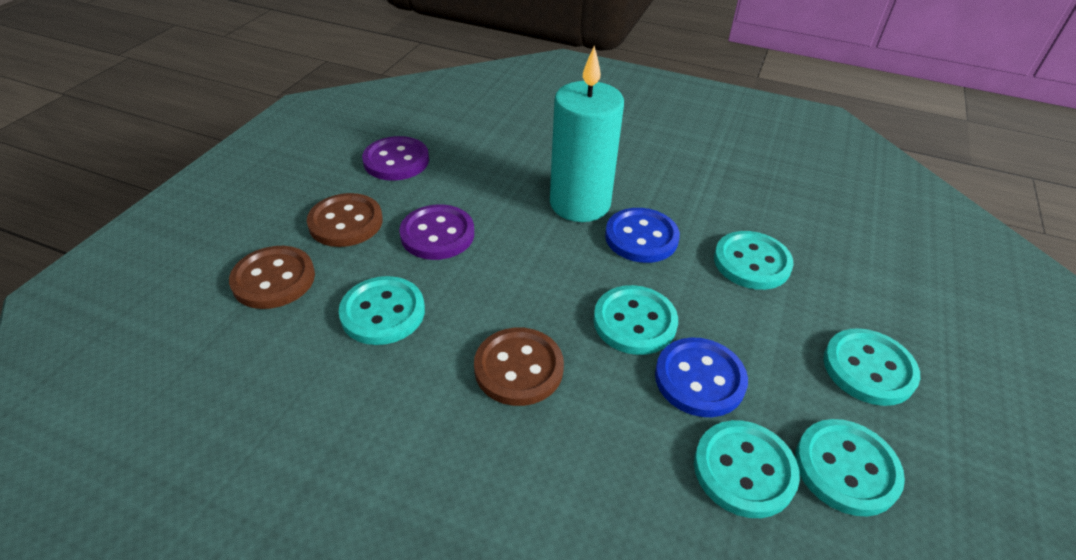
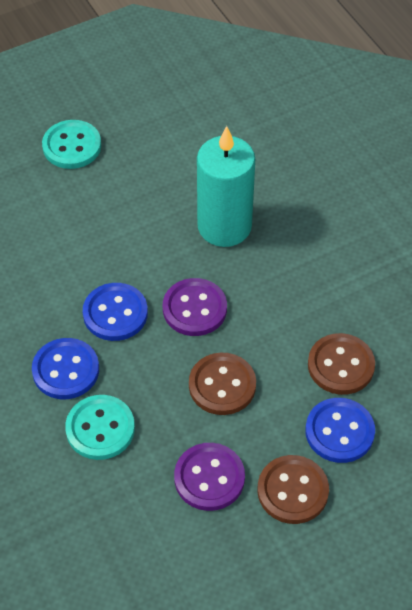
blue button: 2 -> 3
turquoise button: 6 -> 2

